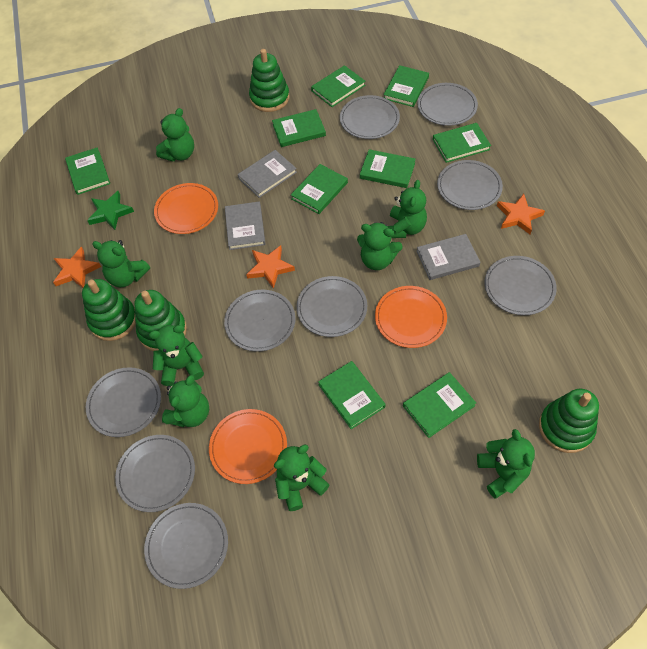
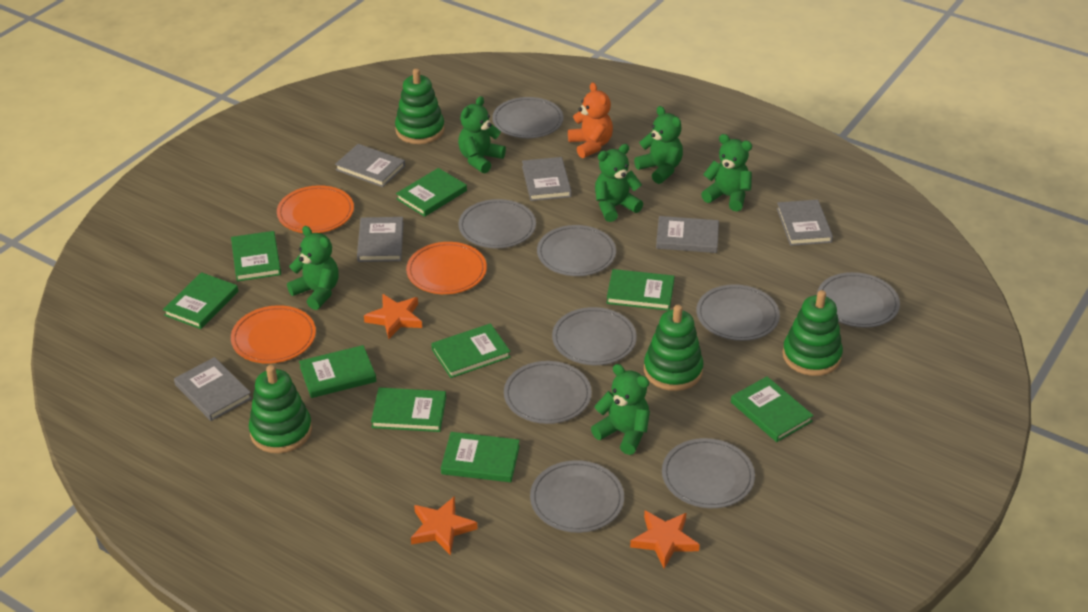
green star: 1 -> 0
green teddy bear: 8 -> 6
grey book: 3 -> 6
orange teddy bear: 0 -> 1

